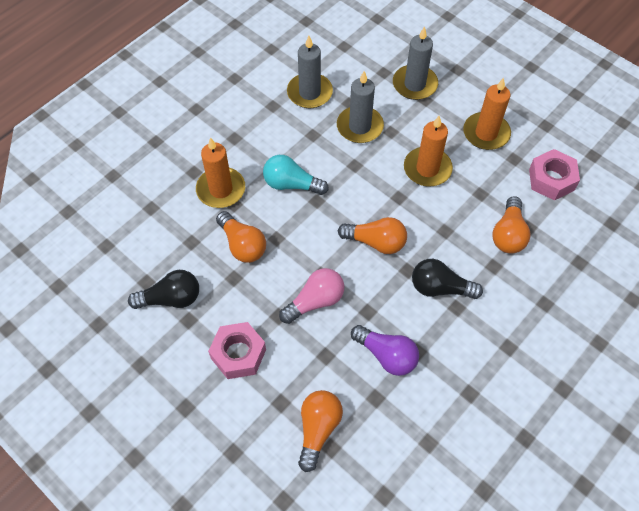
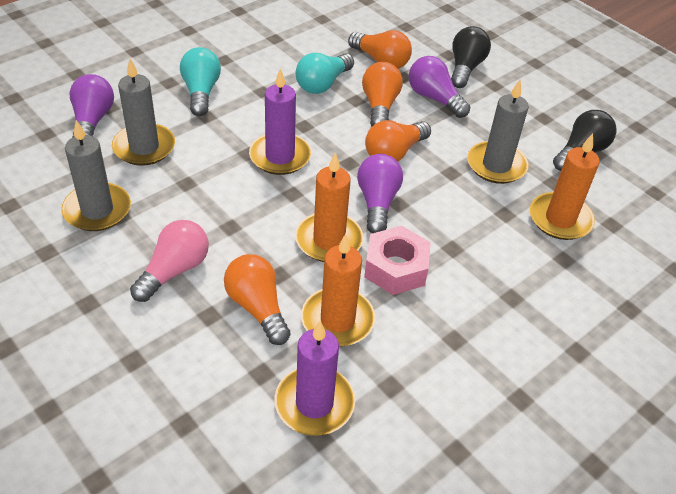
pink nut: 2 -> 1
purple candle: 0 -> 2
purple light bulb: 1 -> 3
turquoise light bulb: 1 -> 2

